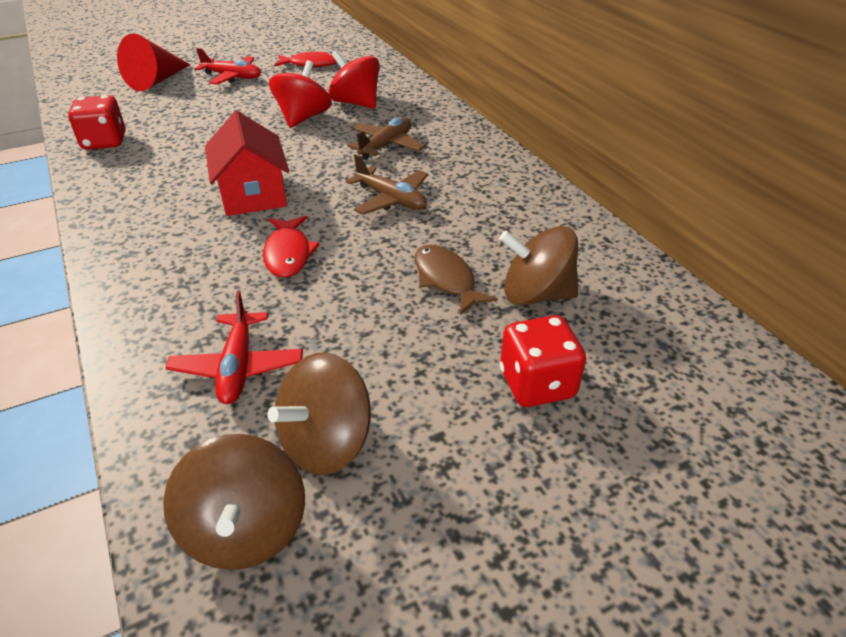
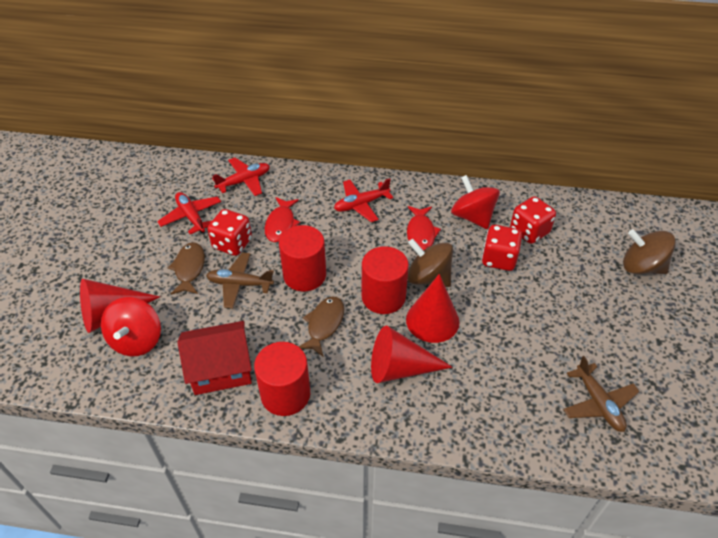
brown fish: 1 -> 2
brown spinning top: 3 -> 2
red cone: 1 -> 3
red cylinder: 0 -> 3
red dice: 2 -> 3
red plane: 2 -> 3

